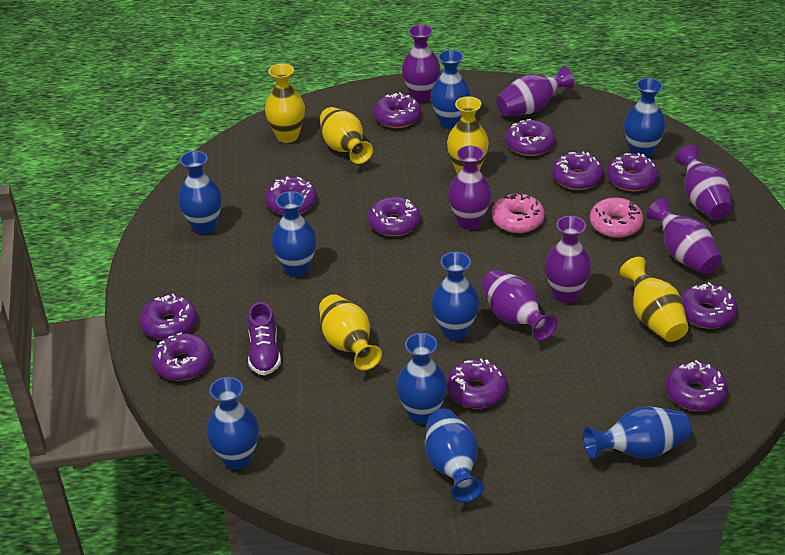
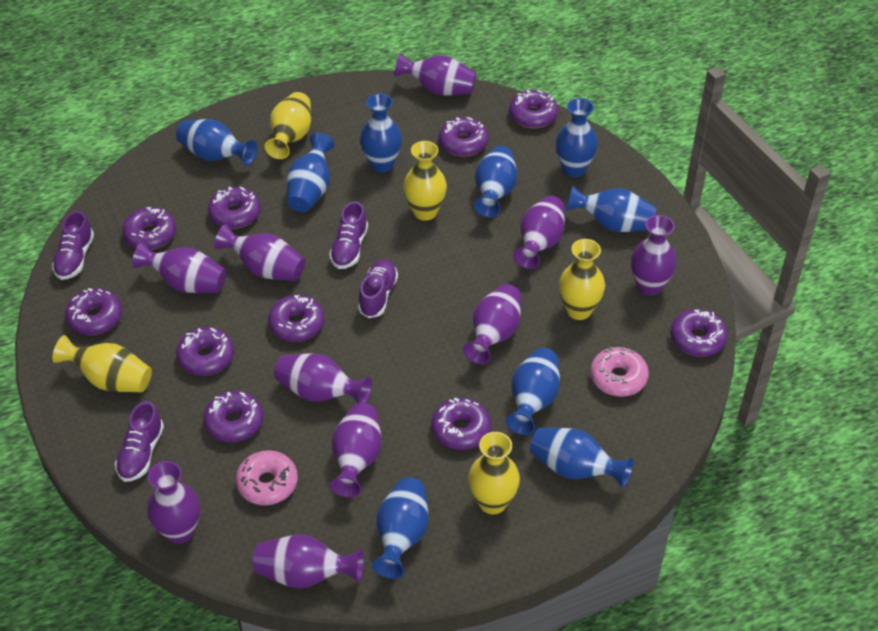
purple donut: 11 -> 10
purple shoe: 1 -> 4
purple vase: 7 -> 10

